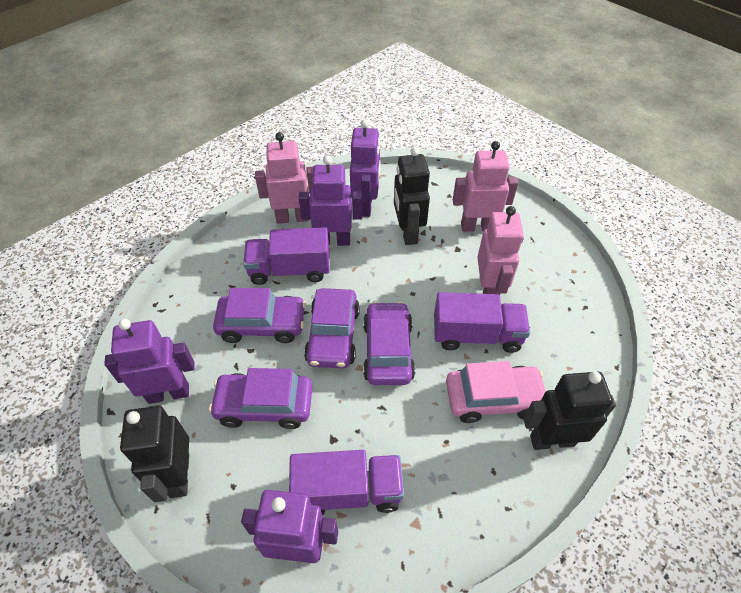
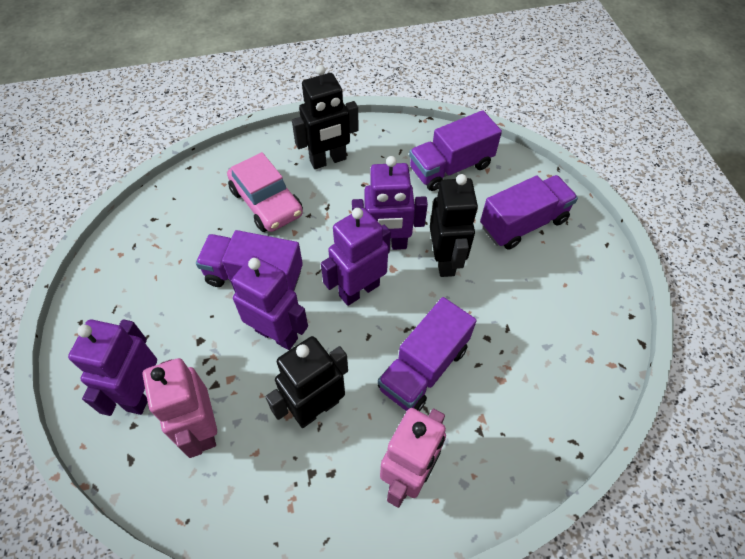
pink robot: 3 -> 2
purple car: 4 -> 0
purple truck: 3 -> 4

